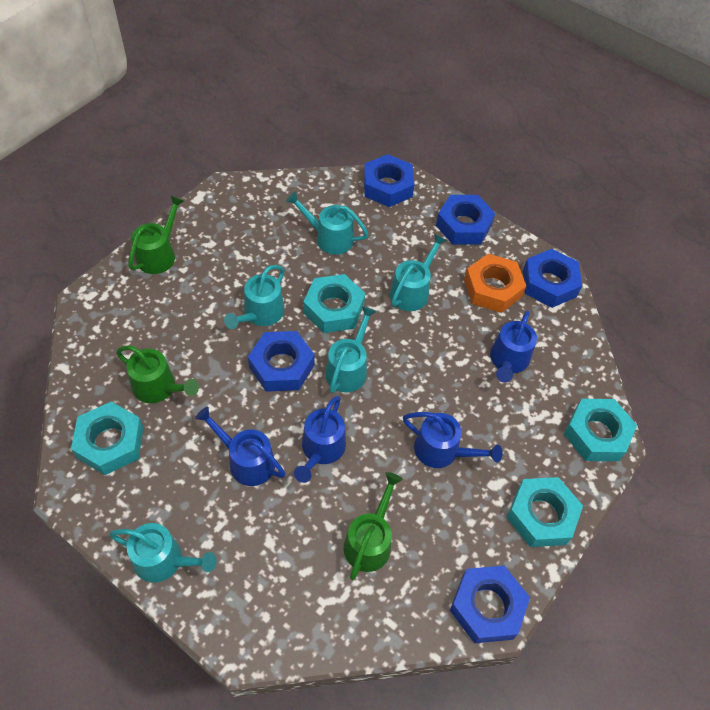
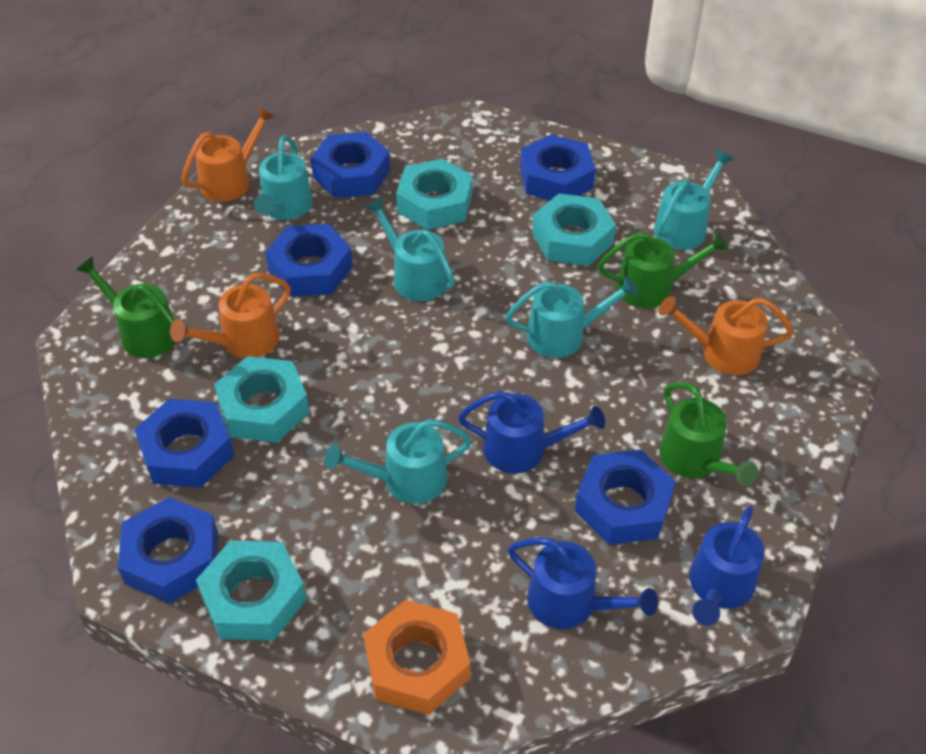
blue nut: 5 -> 6
blue watering can: 4 -> 3
orange watering can: 0 -> 3

